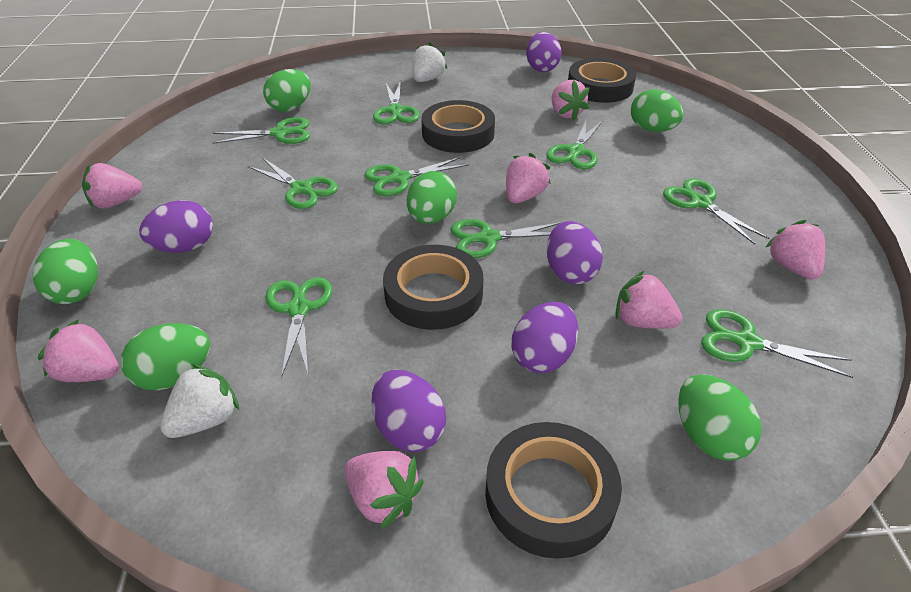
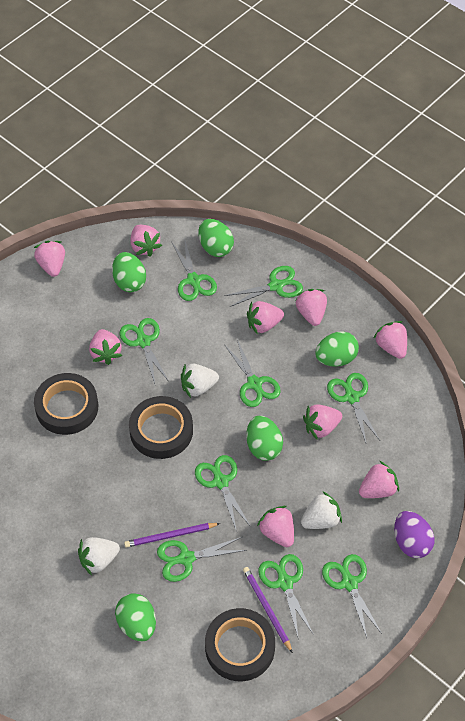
black tape: 4 -> 3
green egg: 6 -> 5
pink strawberry: 7 -> 9
purple egg: 5 -> 1
purple pencil: 0 -> 2
white strawberry: 2 -> 3

